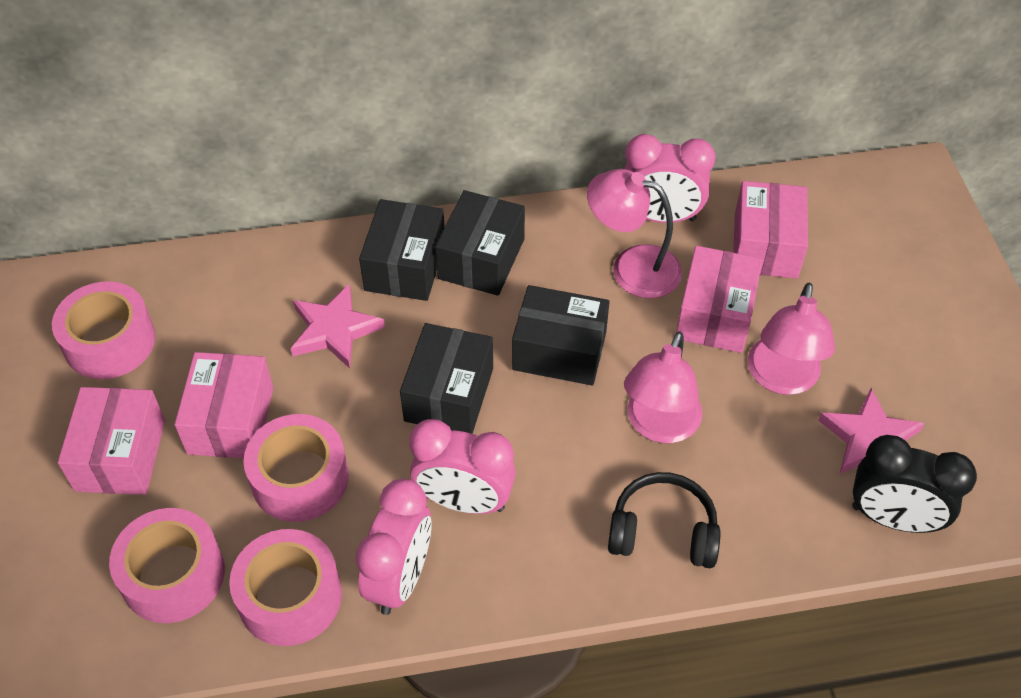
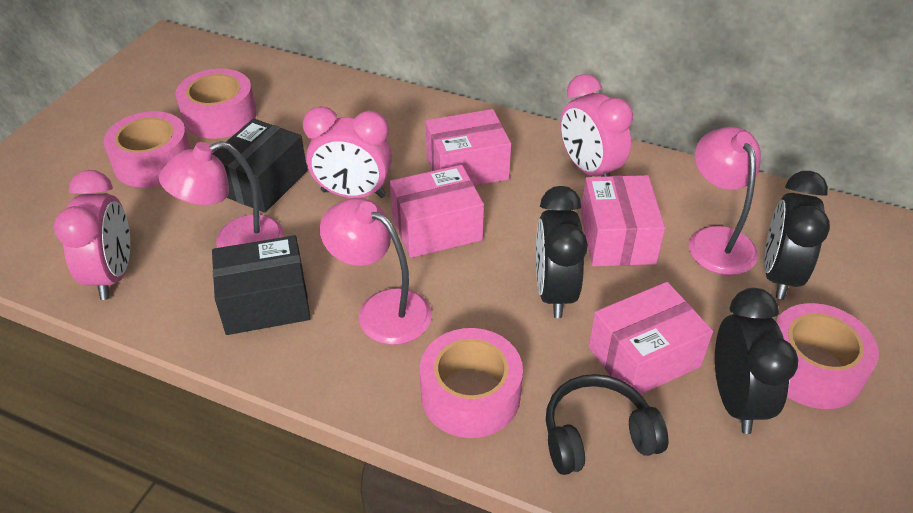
black box: 4 -> 2
black clock: 1 -> 3
pink star: 2 -> 0

